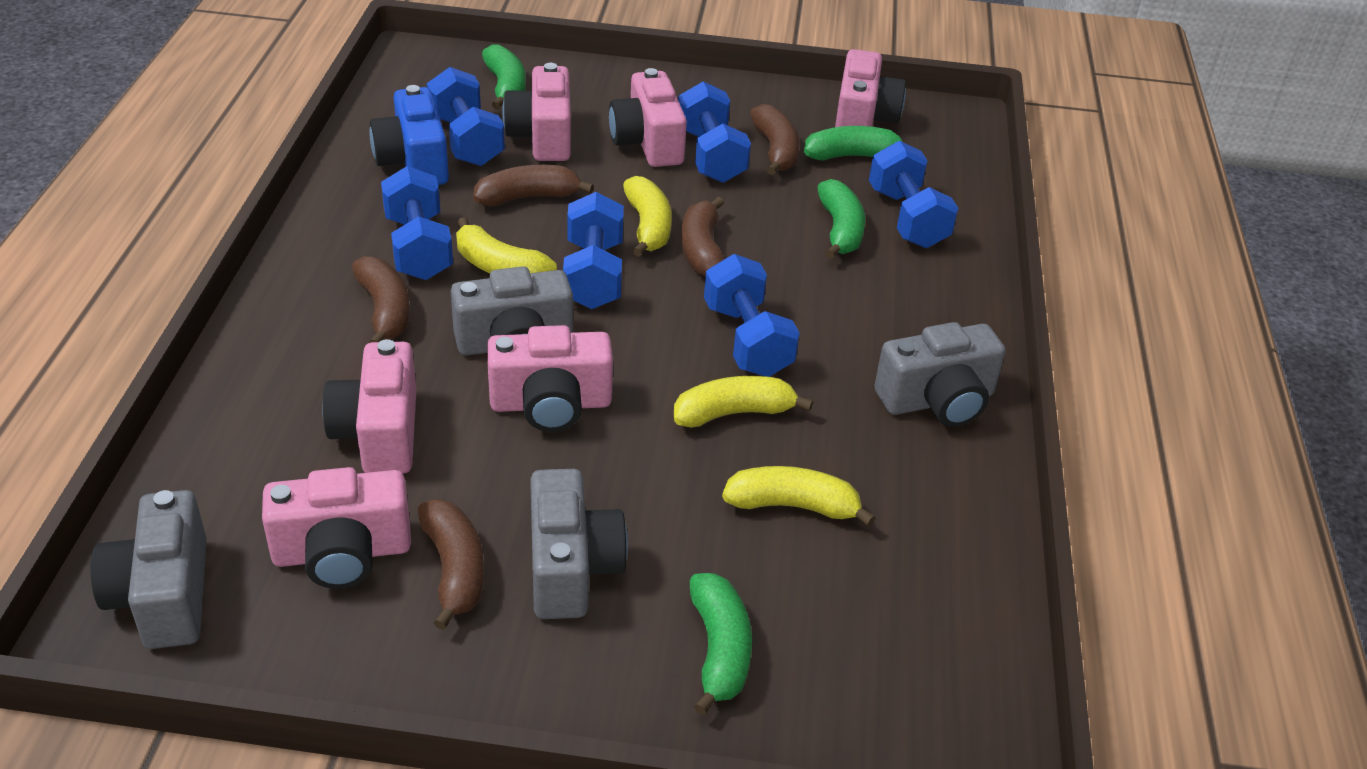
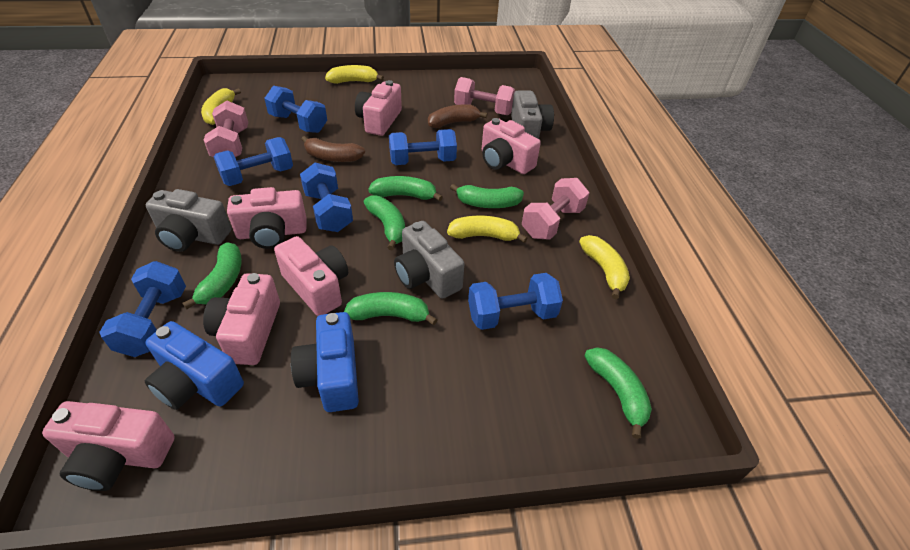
blue camera: 1 -> 2
brown banana: 5 -> 2
green banana: 4 -> 6
grey camera: 4 -> 3
pink dumbbell: 0 -> 3

